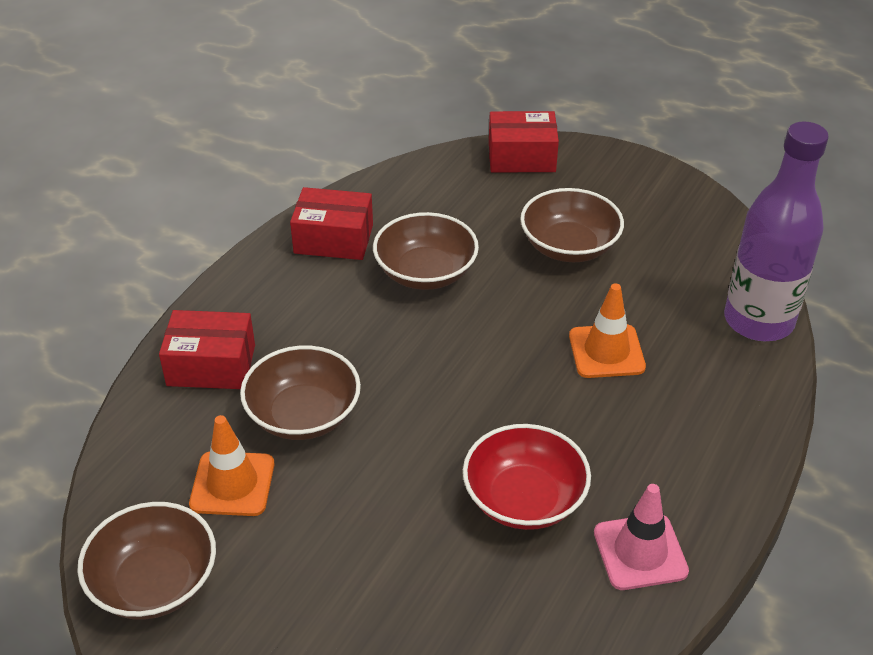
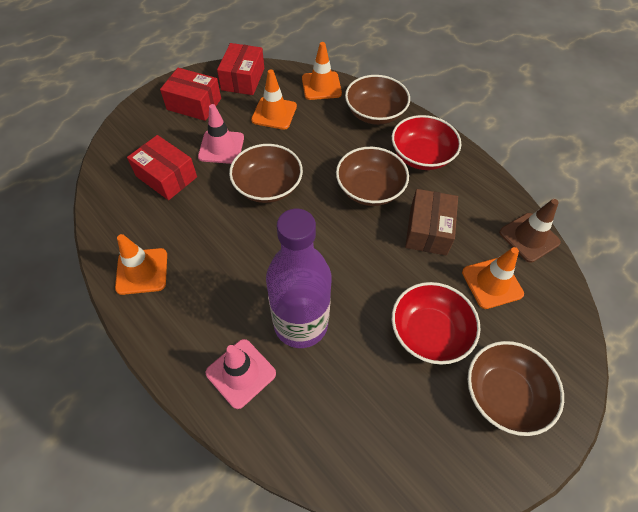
brown box: 0 -> 1
brown traffic cone: 0 -> 1
orange traffic cone: 2 -> 4
pink traffic cone: 1 -> 2
red bowl: 1 -> 2

